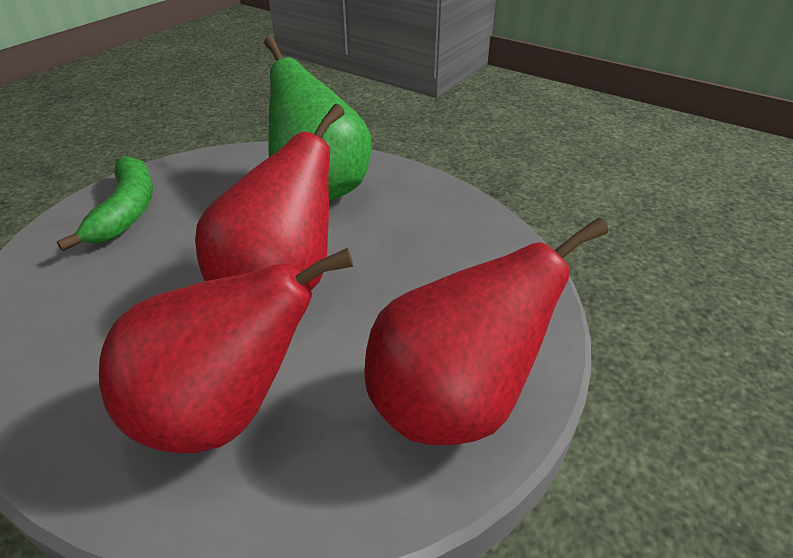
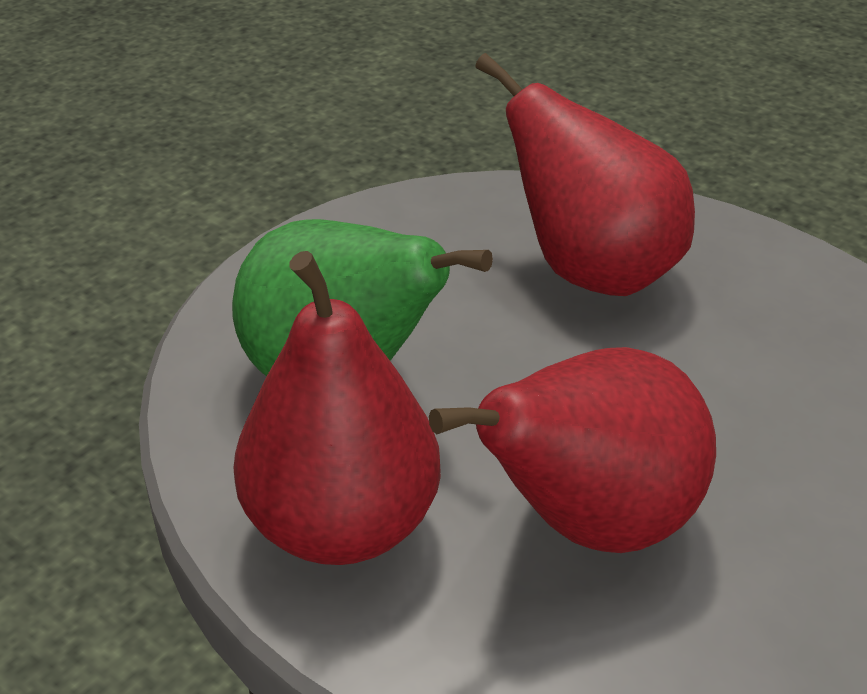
green banana: 1 -> 0

